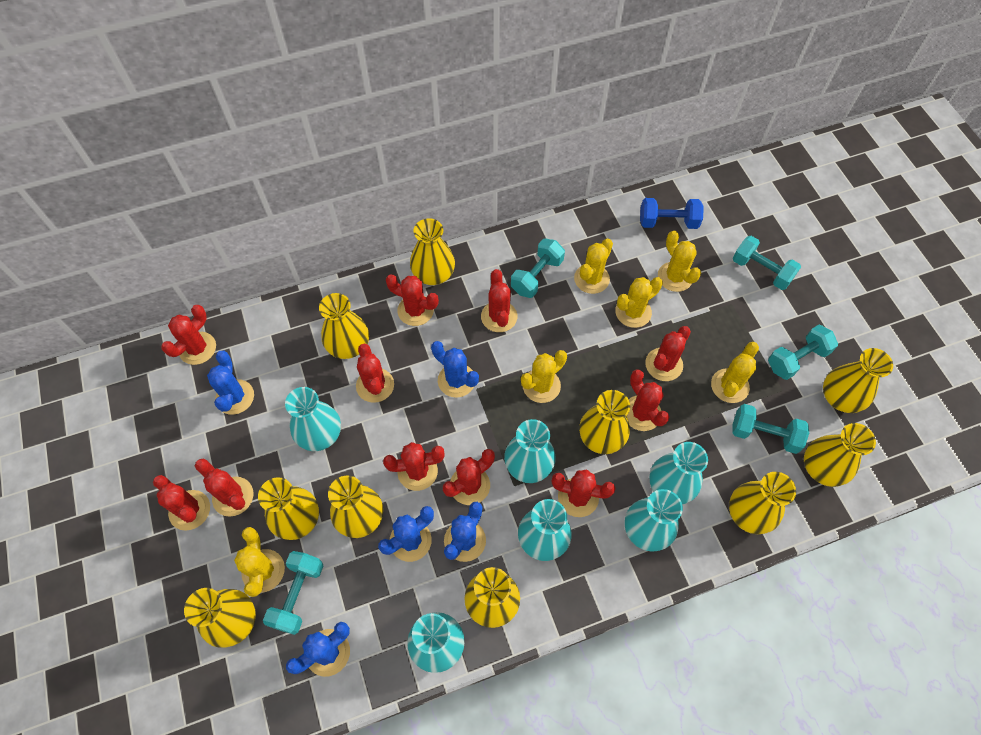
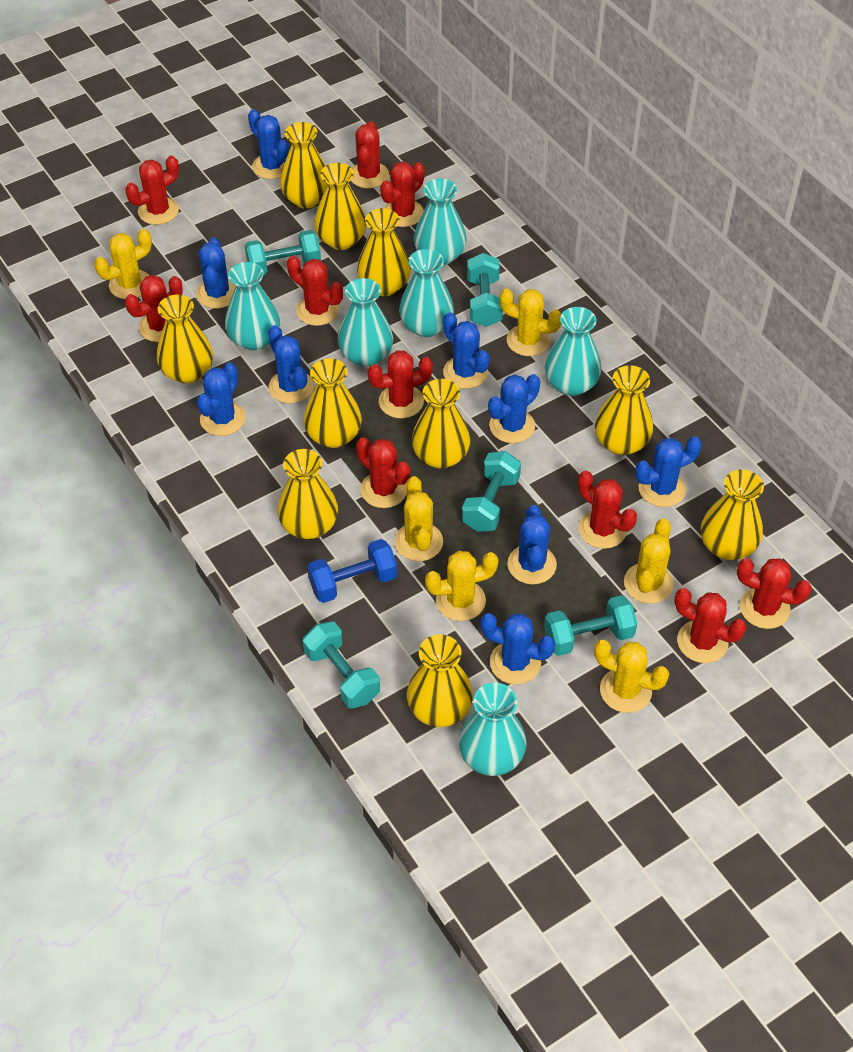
blue cactus: 5 -> 9
red cactus: 11 -> 10

